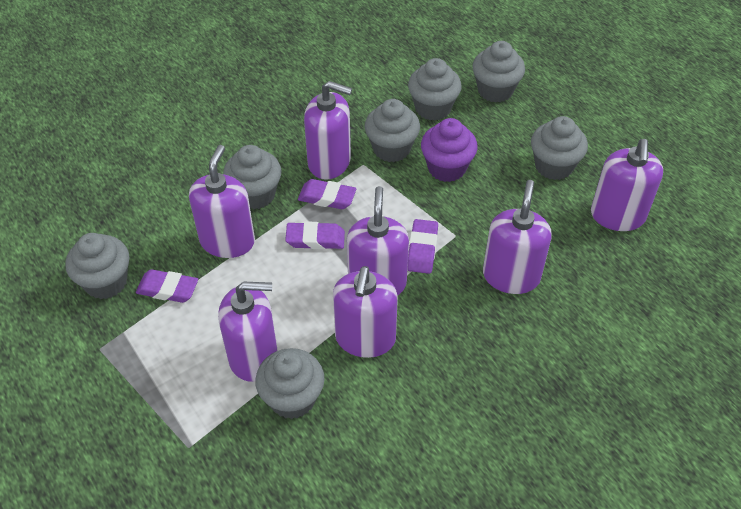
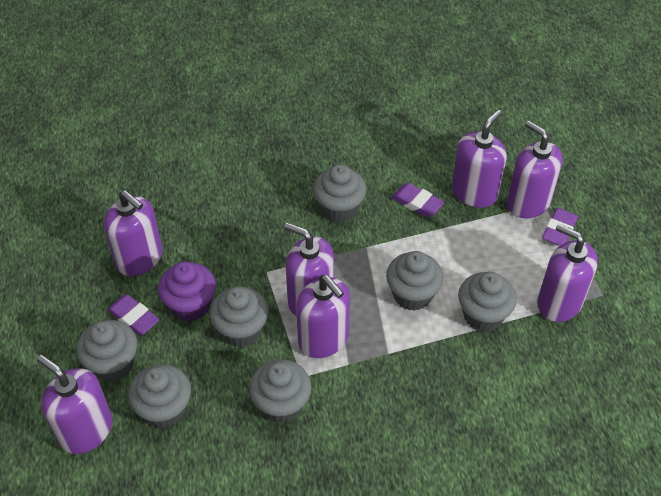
purple eraser: 4 -> 3

